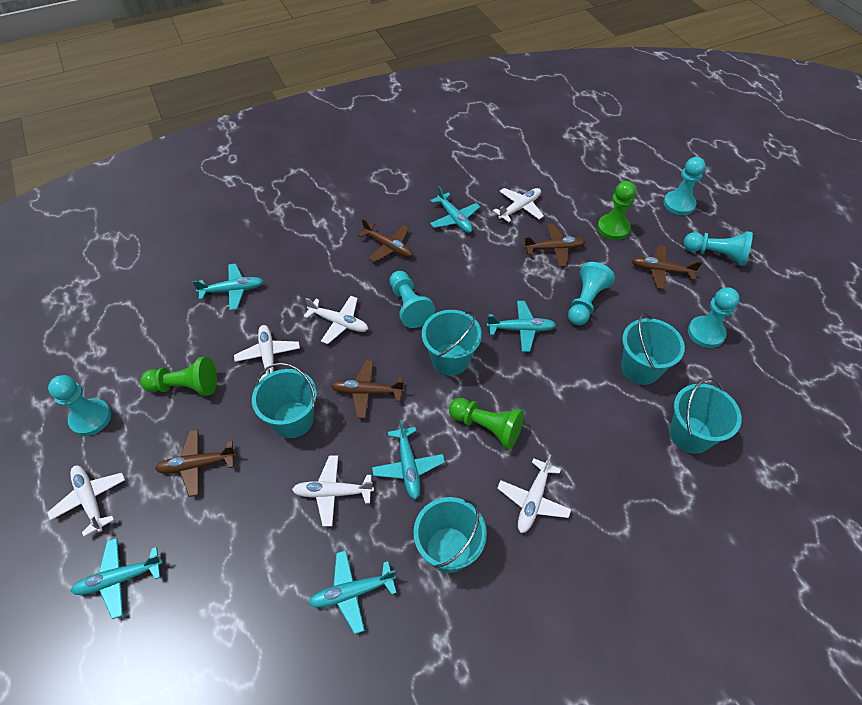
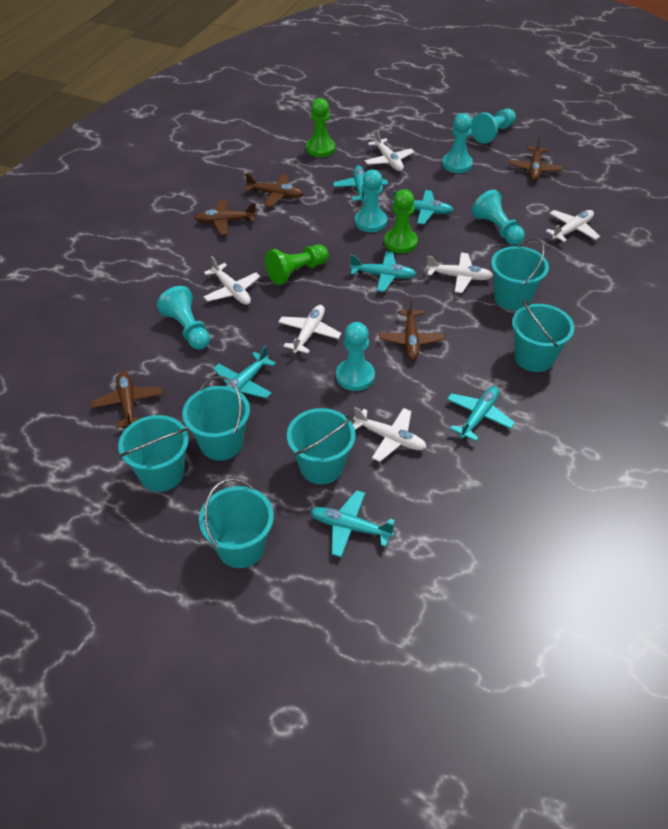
turquoise bucket: 5 -> 6

